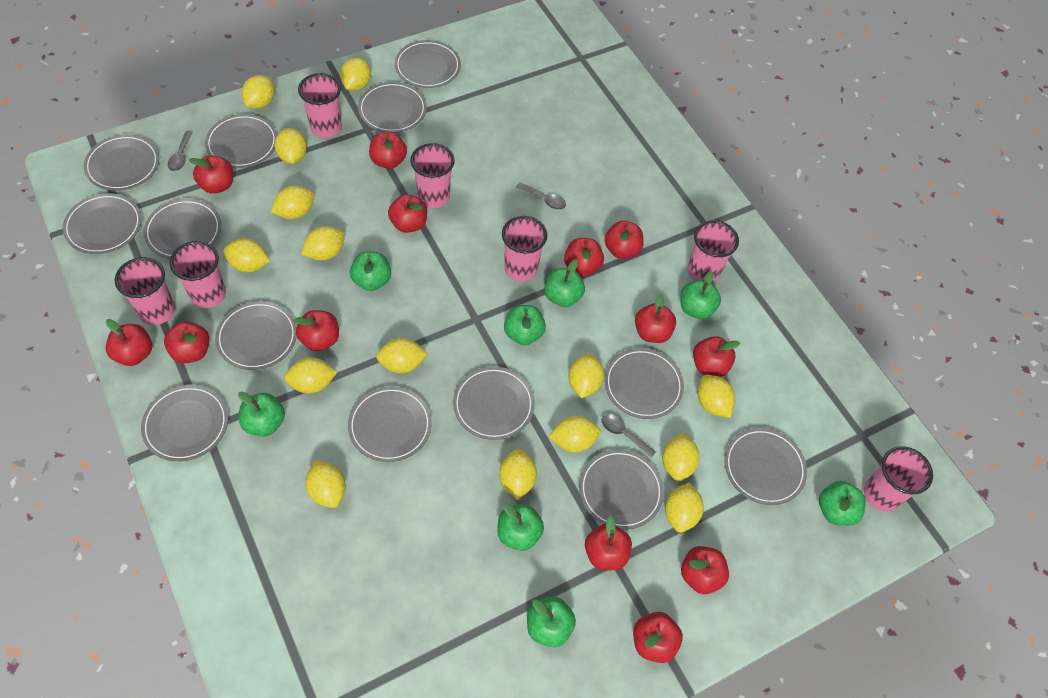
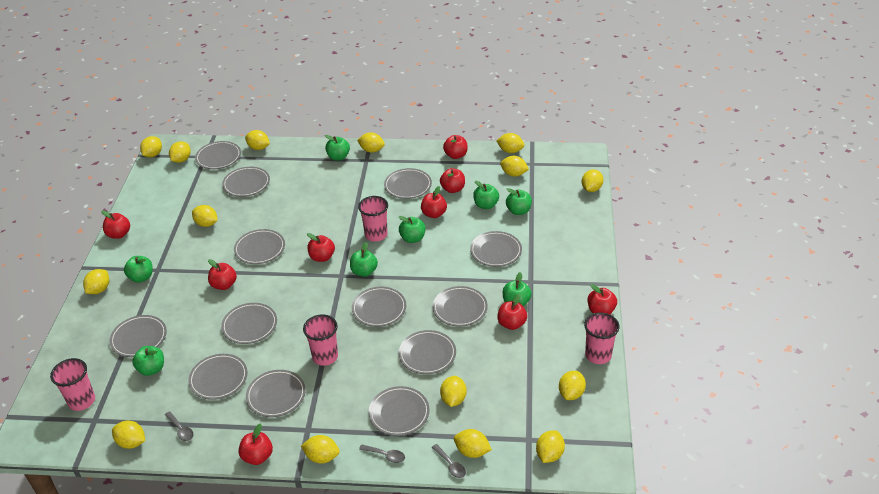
pink cup: 7 -> 4
red apple: 13 -> 9

